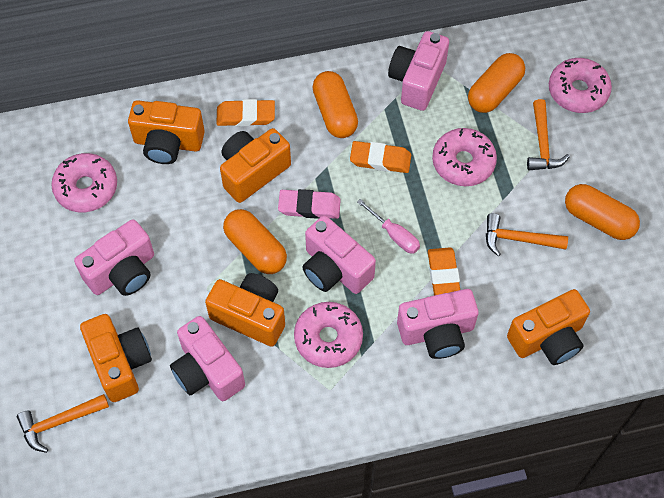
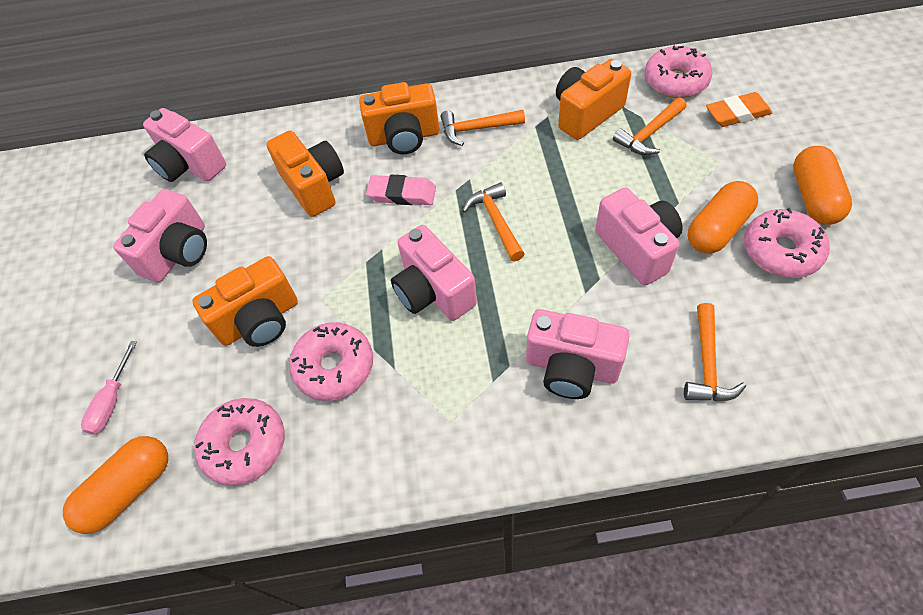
orange camera: 5 -> 4
orange capsule: 4 -> 3
orange eraser: 3 -> 1
orange hammer: 3 -> 4

